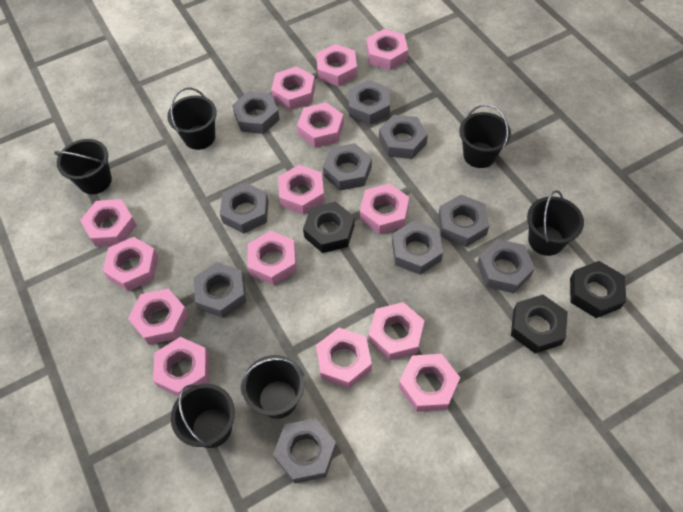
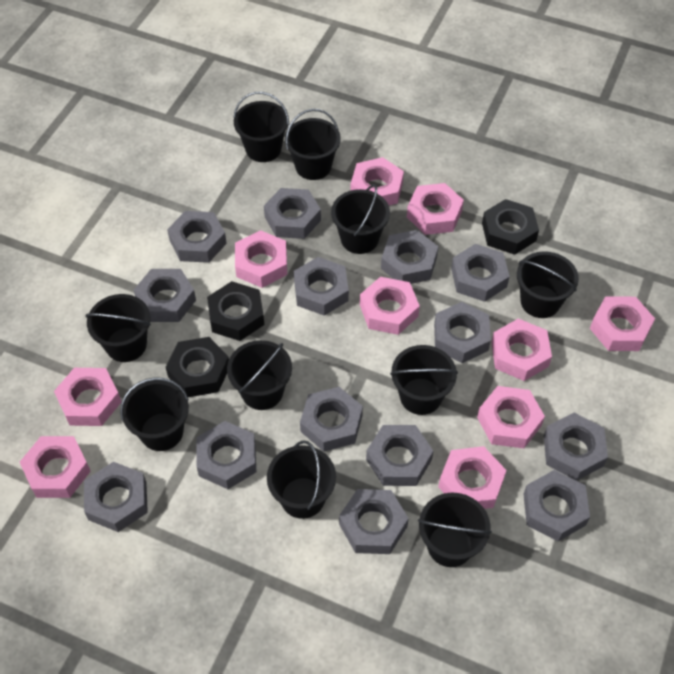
black bucket: 6 -> 10
grey nut: 10 -> 14
pink nut: 14 -> 10

